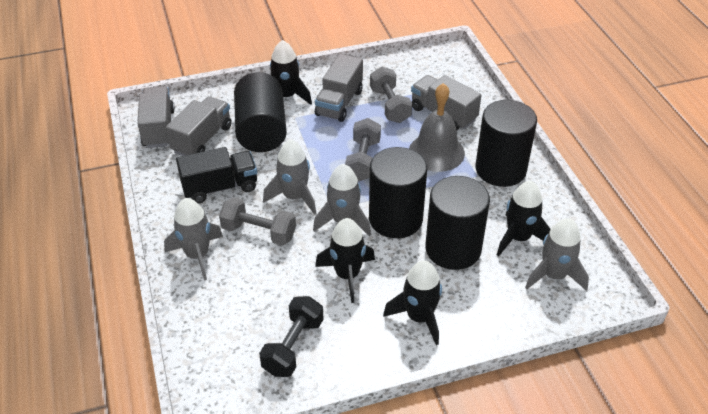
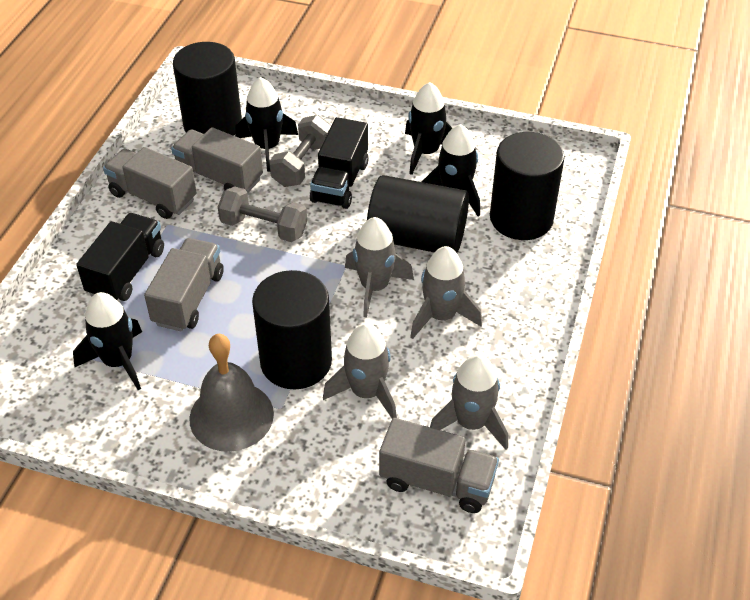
black dumbbell: 1 -> 0
black truck: 1 -> 2
grey dumbbell: 3 -> 2

